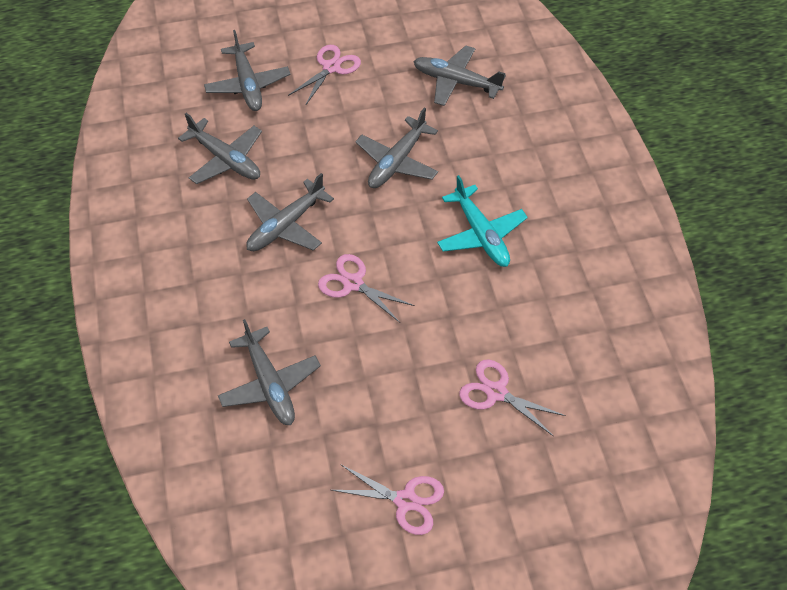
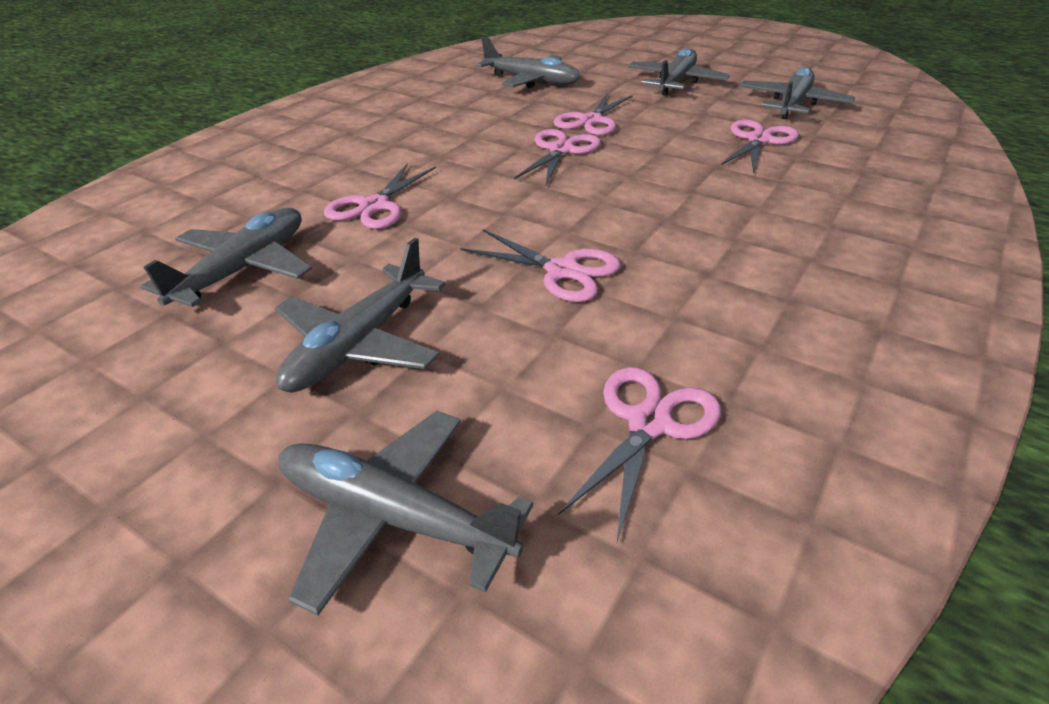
pink scissors: 4 -> 6
turquoise plane: 1 -> 0

